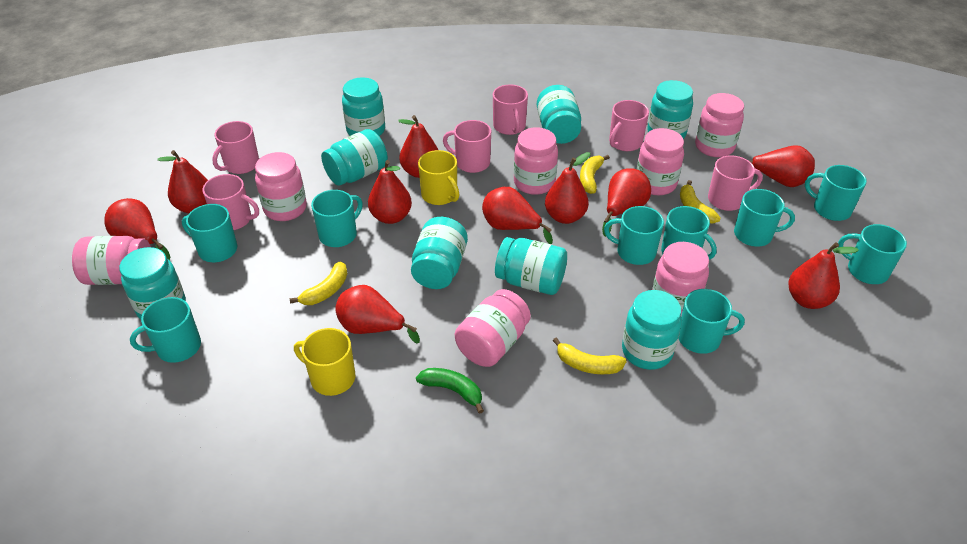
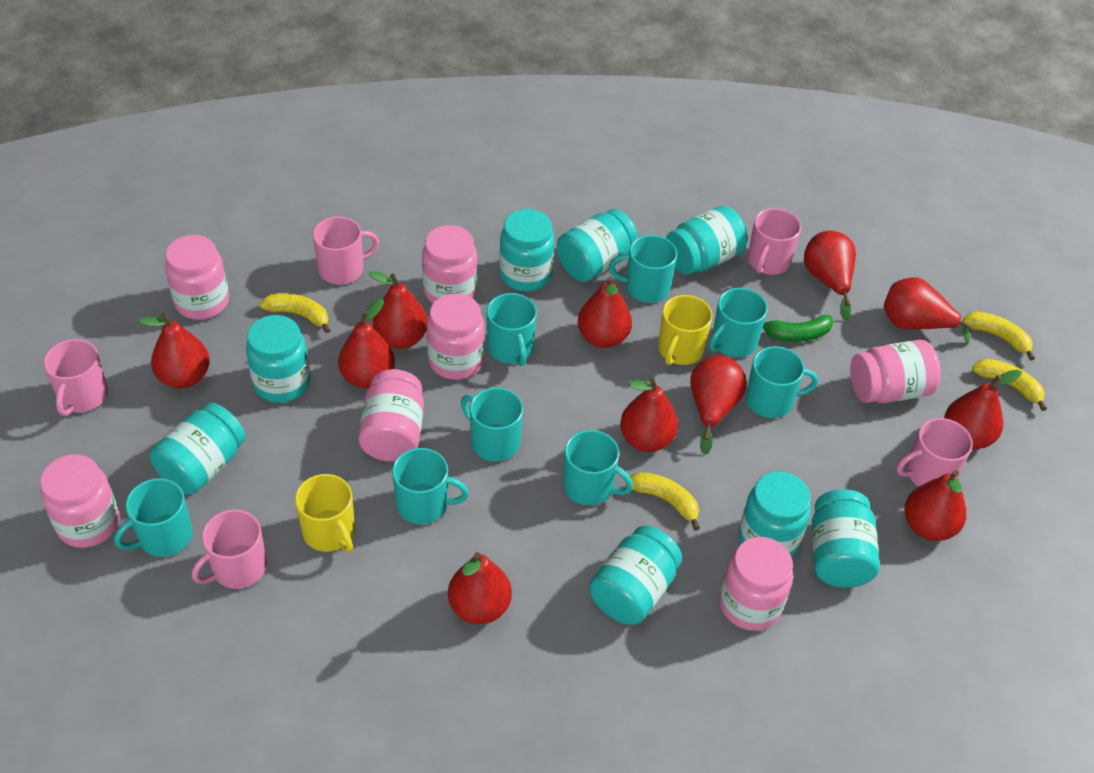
pink mug: 6 -> 5
red pear: 10 -> 11
turquoise mug: 9 -> 8

